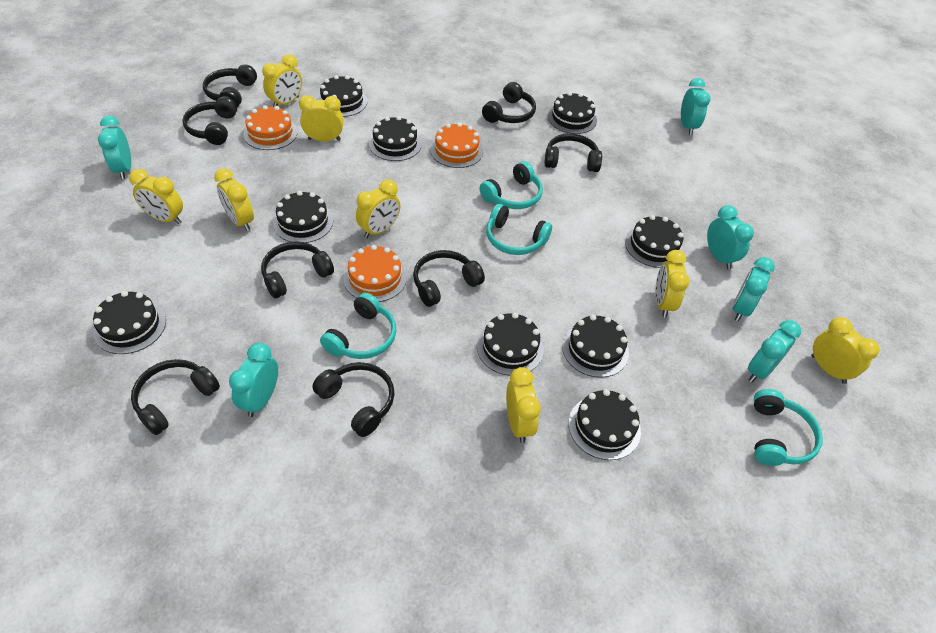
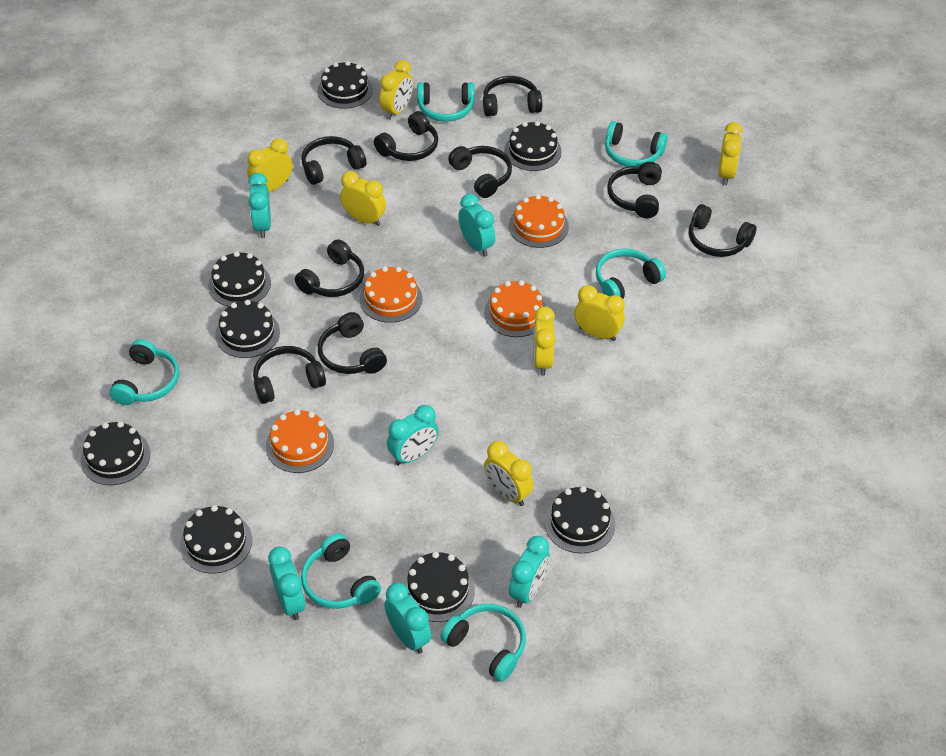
black cake: 9 -> 8
black headphones: 8 -> 9
orange cake: 3 -> 4
turquoise headphones: 4 -> 6
yellow clock: 8 -> 7

